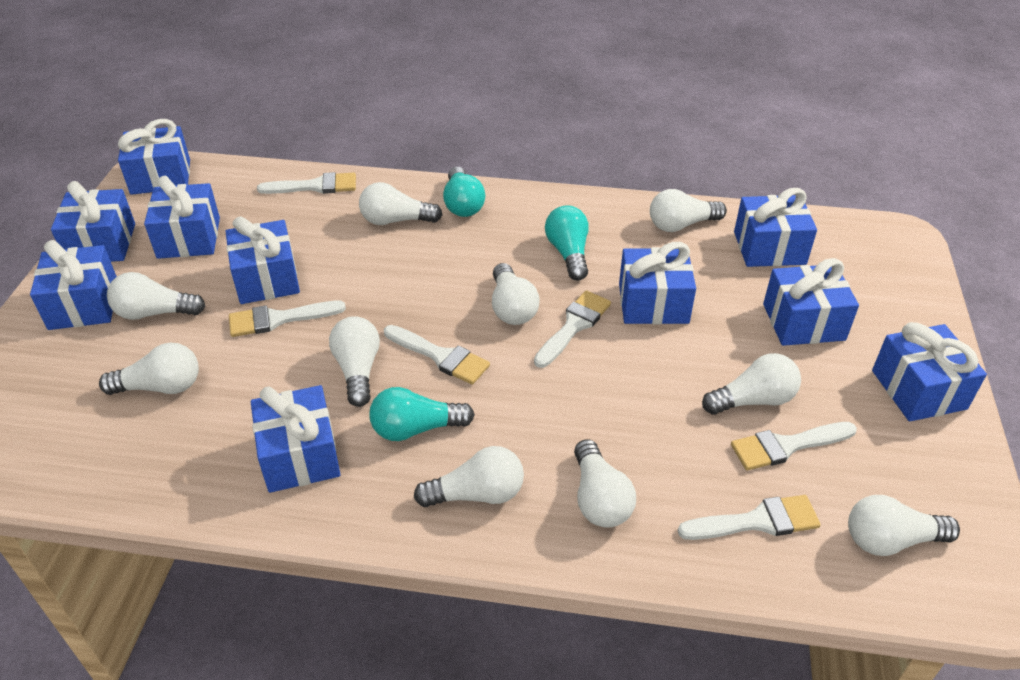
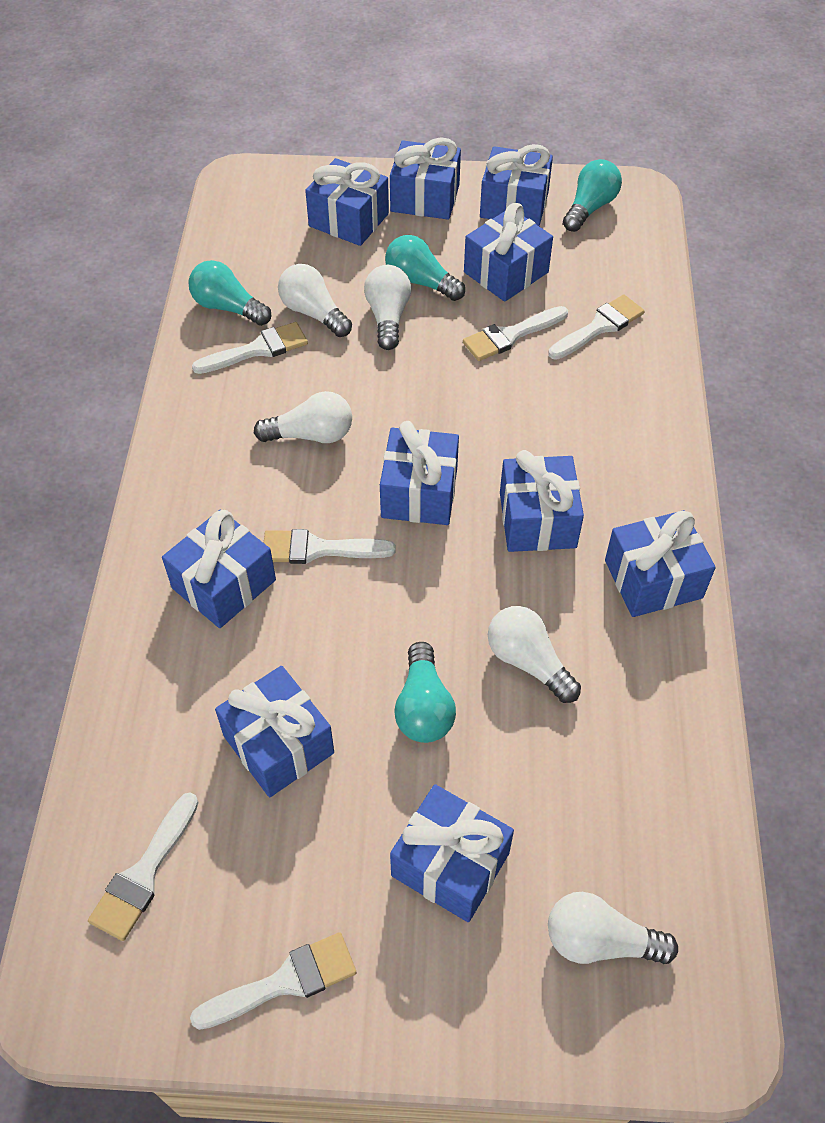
turquoise light bulb: 3 -> 4
white light bulb: 10 -> 5

